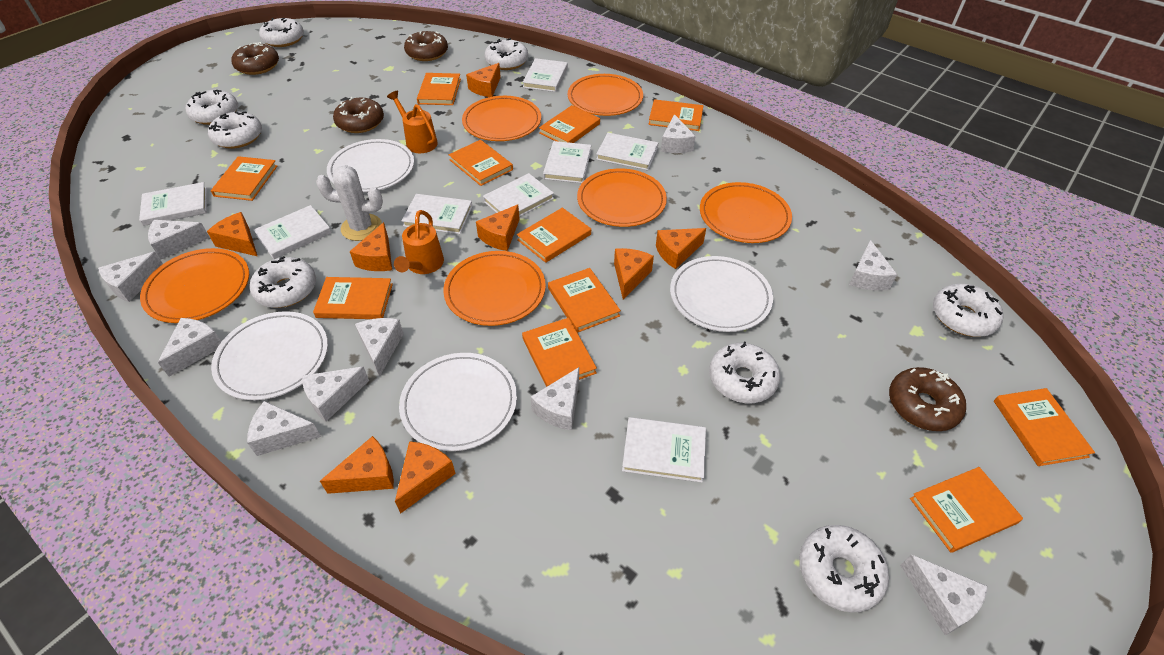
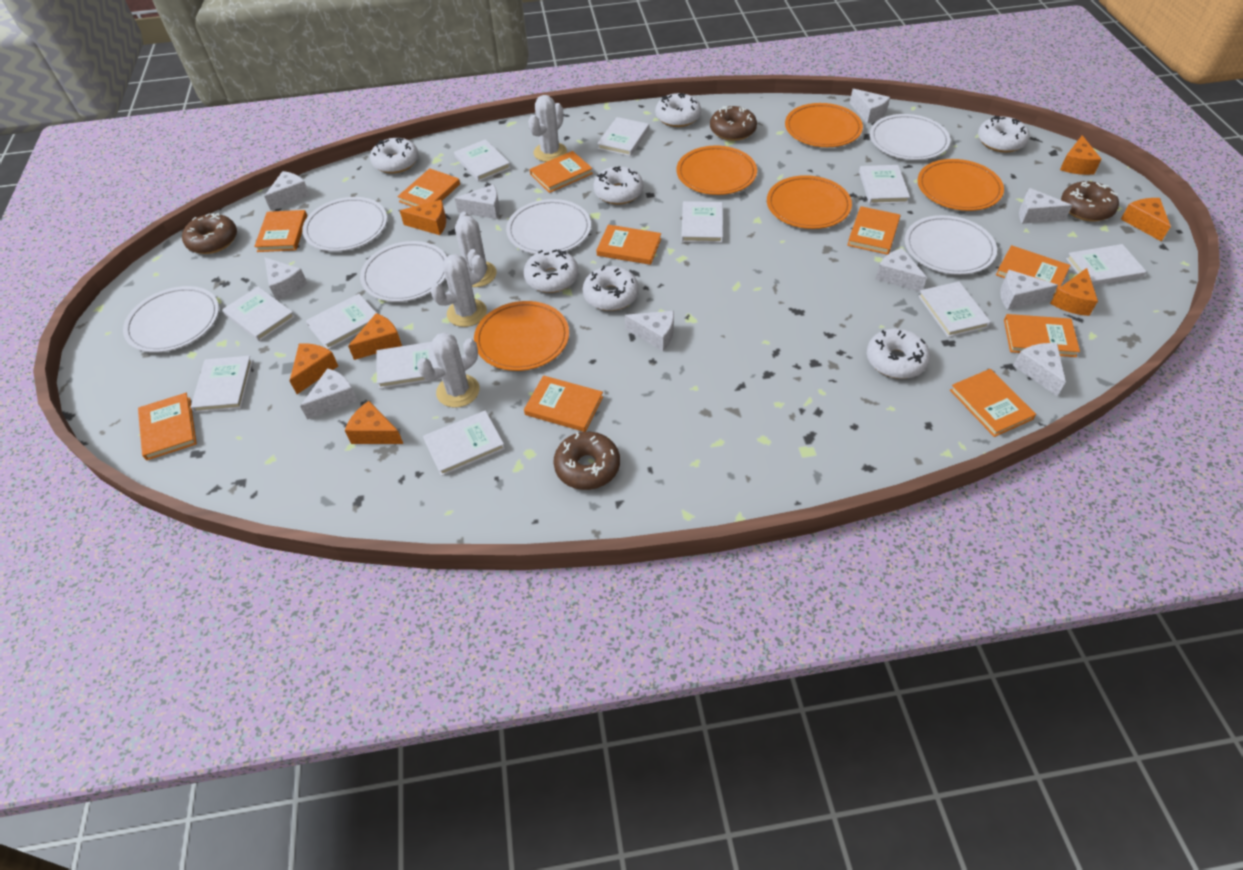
orange book: 11 -> 10
orange cheese: 8 -> 7
orange plate: 6 -> 5
orange watering can: 2 -> 0
white book: 8 -> 11
white cactus: 1 -> 4
white donut: 8 -> 7
white plate: 4 -> 6

